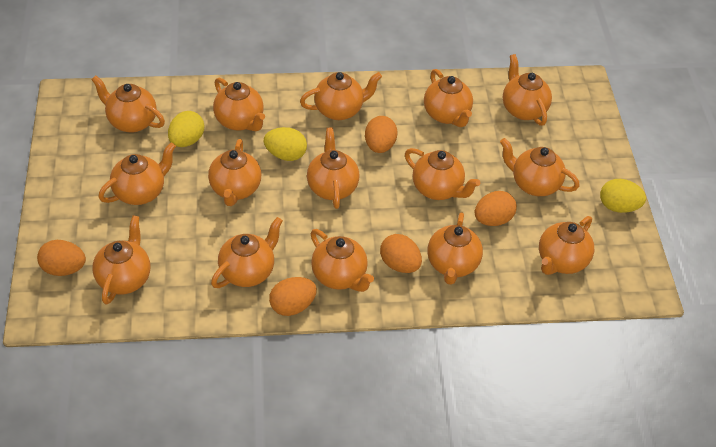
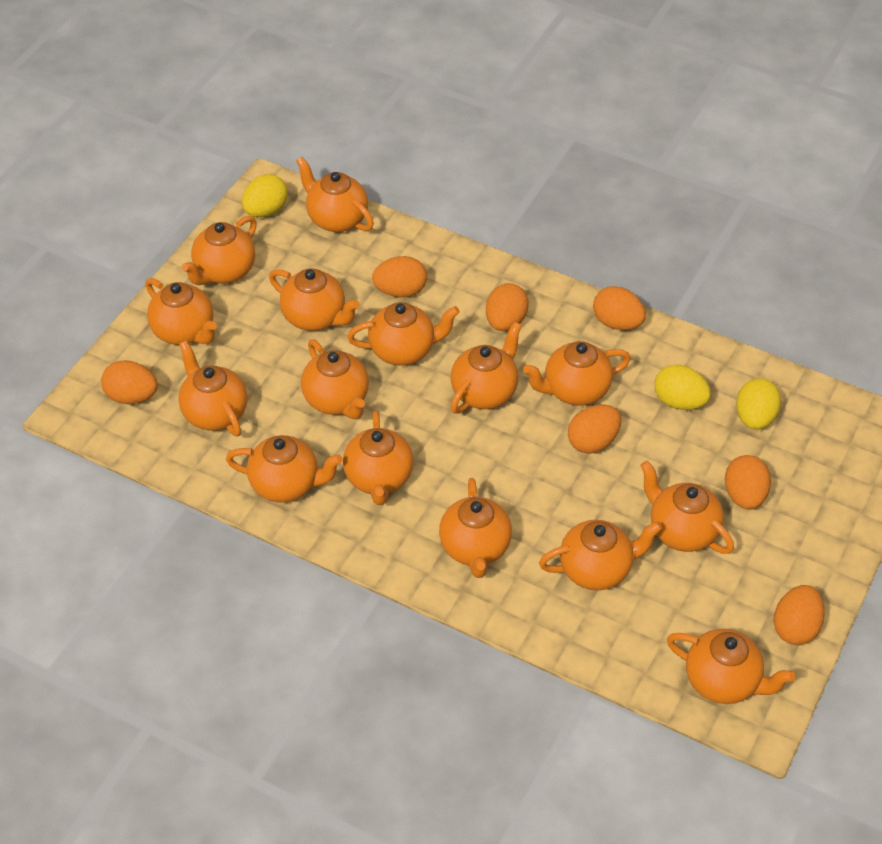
orange egg: 5 -> 7

